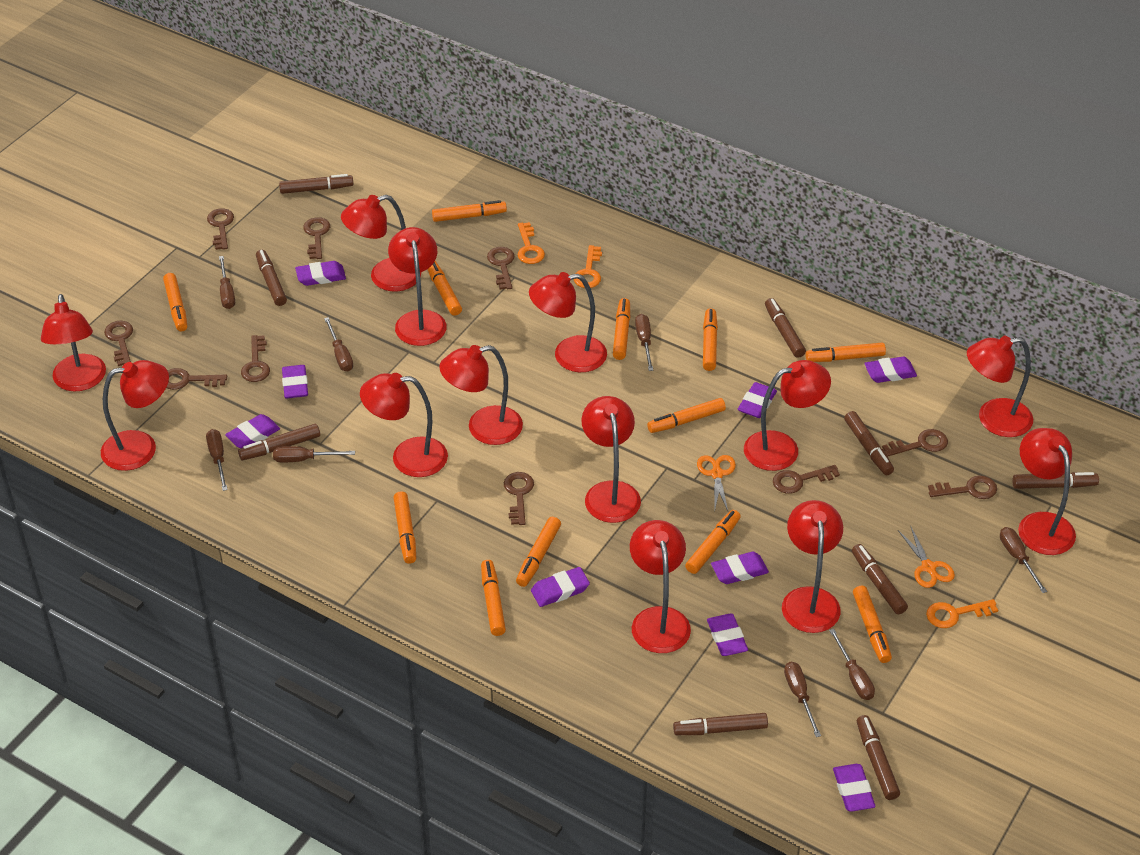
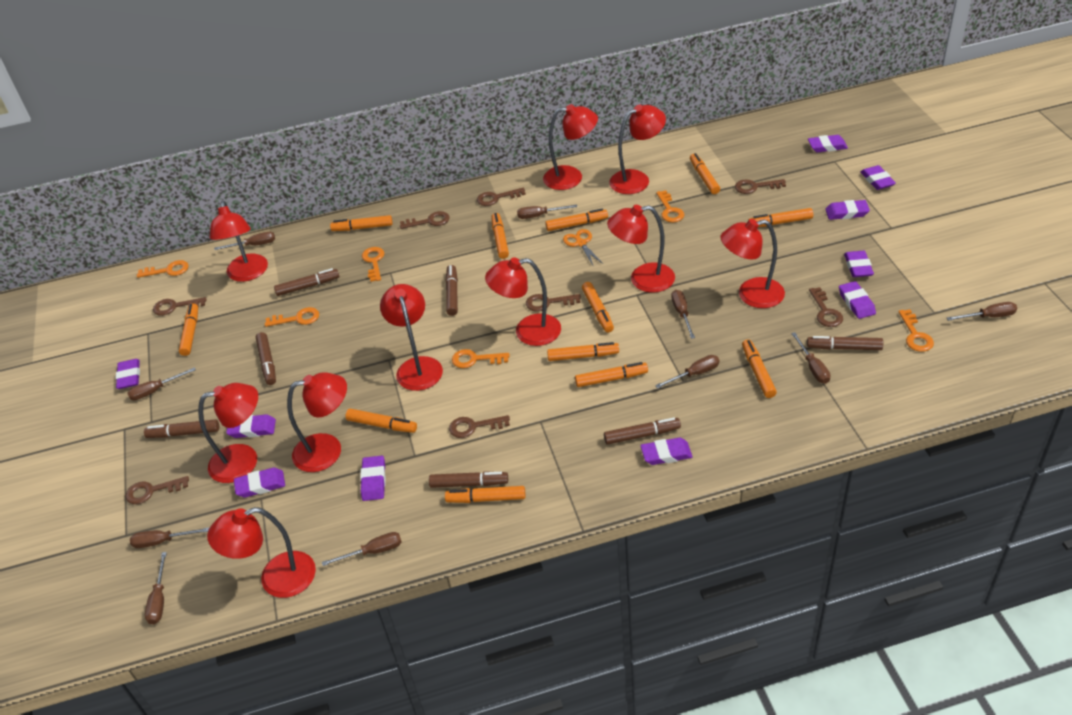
brown key: 10 -> 8
brown marker: 9 -> 7
brown screwdriver: 8 -> 10
orange key: 3 -> 6
orange scissors: 2 -> 1
purple eraser: 9 -> 10
red lamp: 13 -> 10

